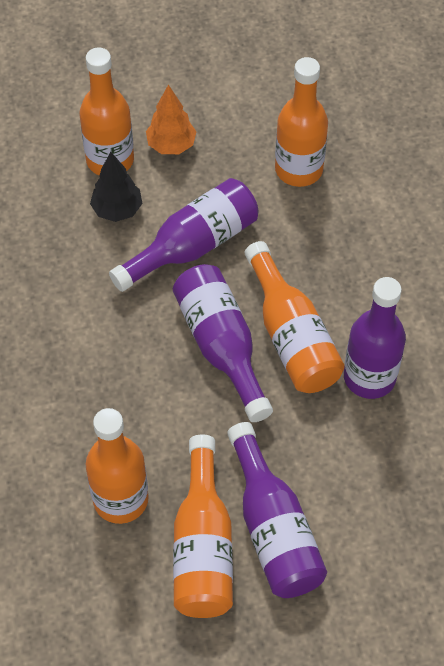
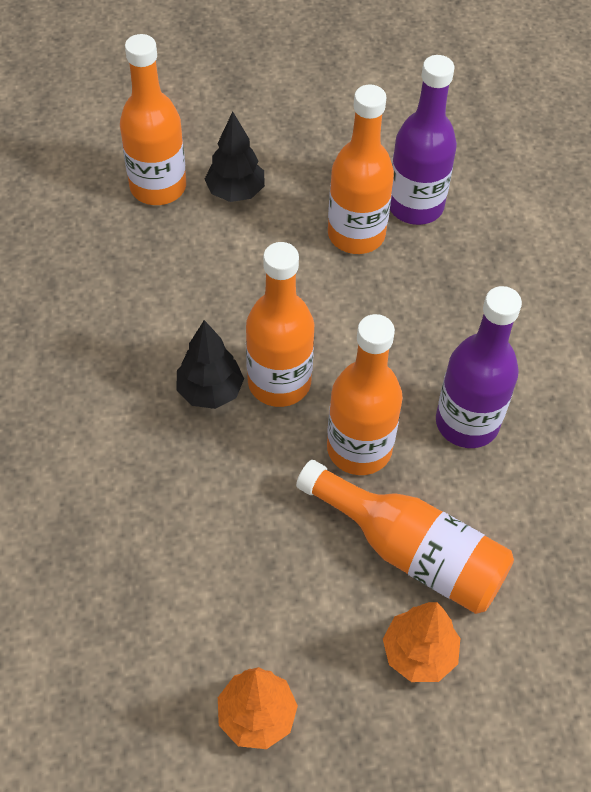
black tree: 1 -> 2
orange tree: 1 -> 2
purple bottle: 4 -> 2

